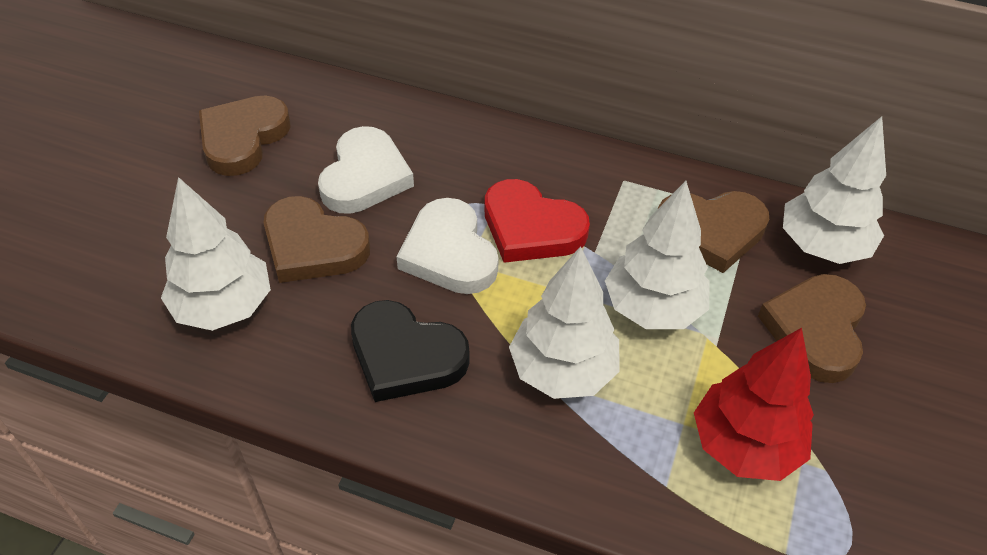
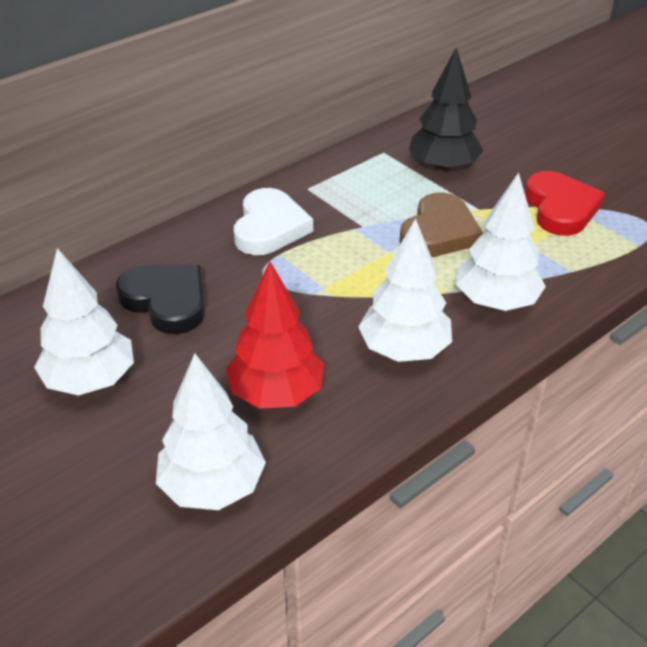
black tree: 0 -> 1
brown heart: 4 -> 1
white heart: 2 -> 1

